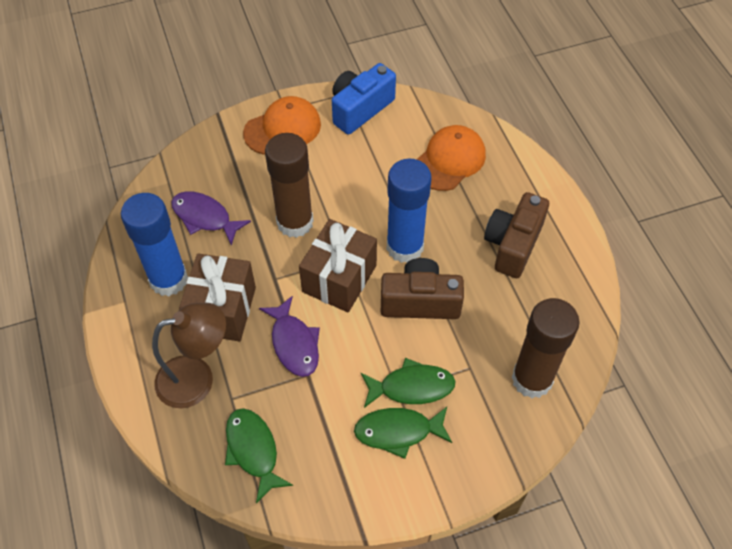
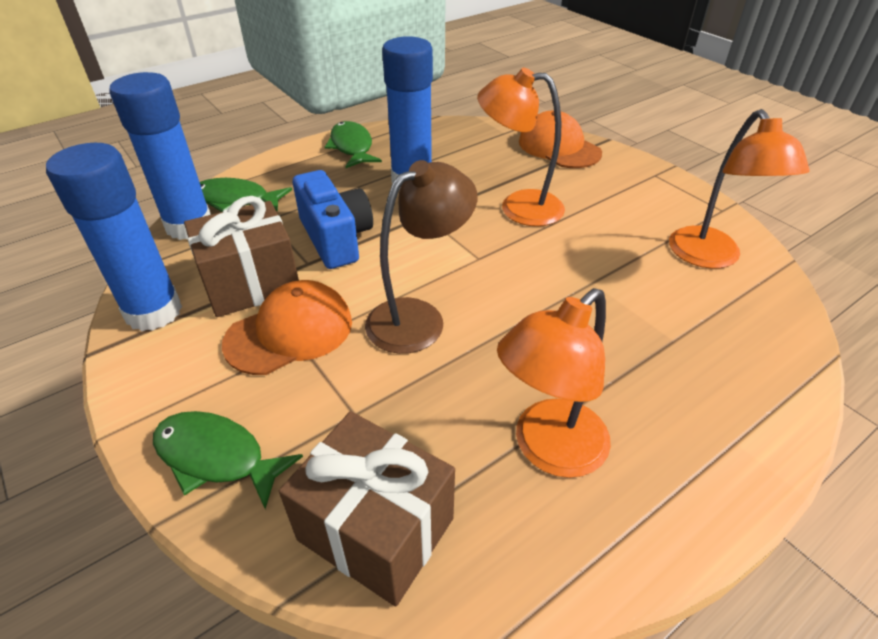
blue glue stick: 2 -> 3
brown camera: 2 -> 0
brown glue stick: 2 -> 0
orange lamp: 0 -> 3
purple fish: 2 -> 0

